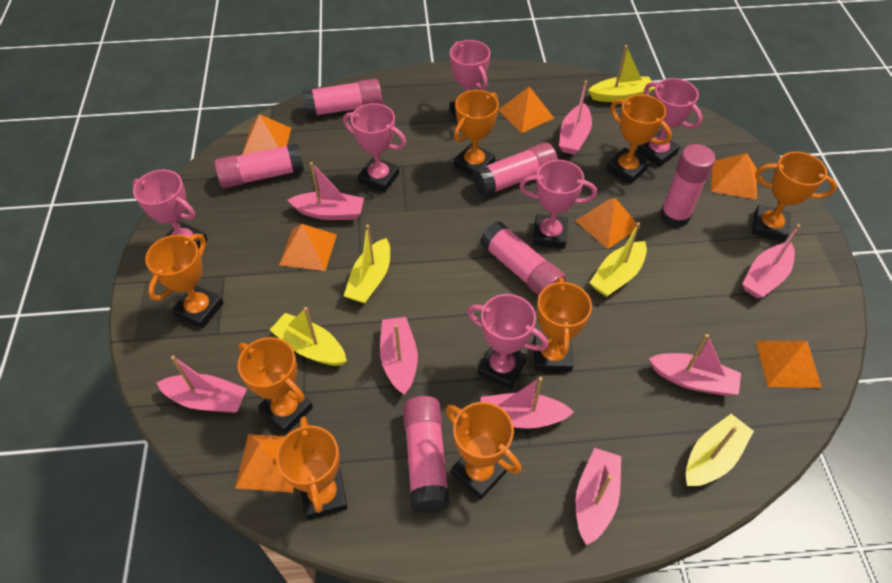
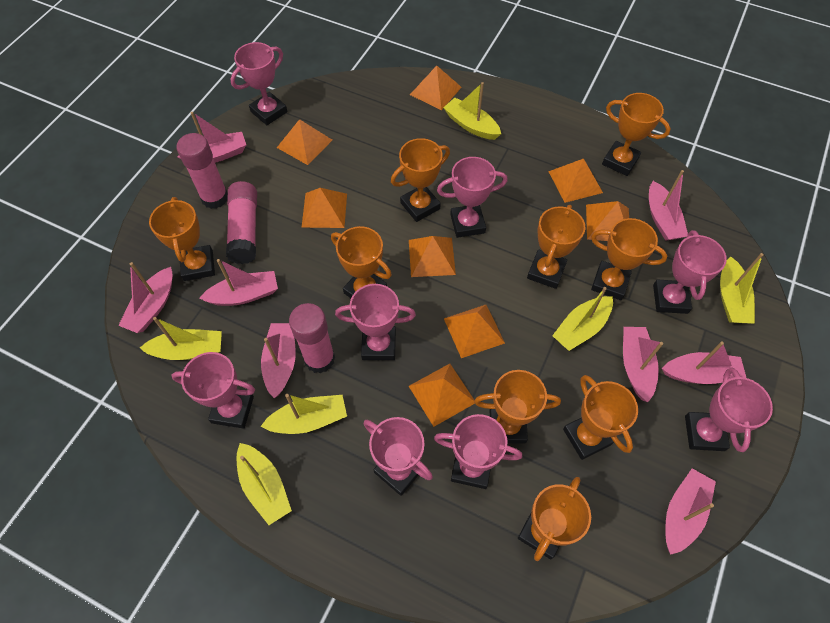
orange pyramid: 7 -> 8
orange trophy: 8 -> 9
pink glue stick: 6 -> 3
pink trophy: 6 -> 8
yellow boat: 5 -> 6

